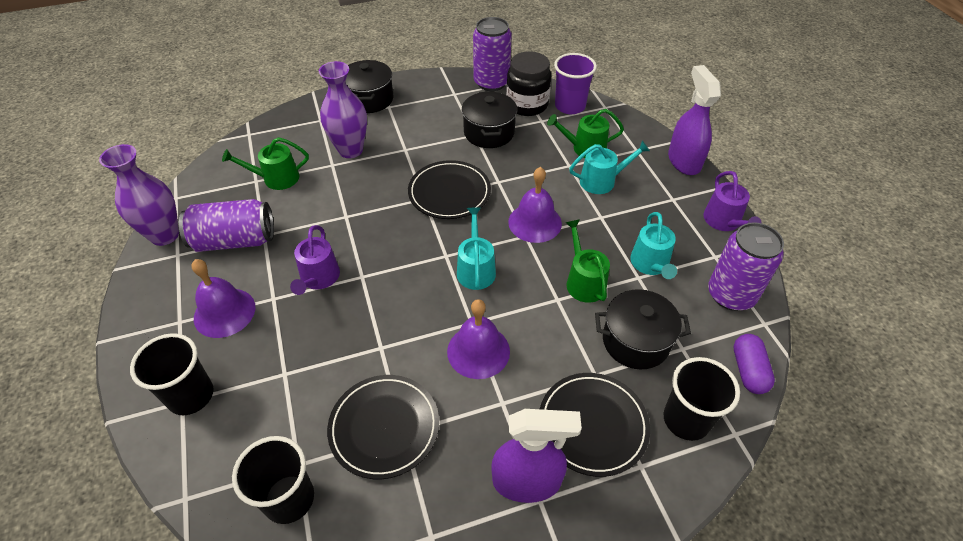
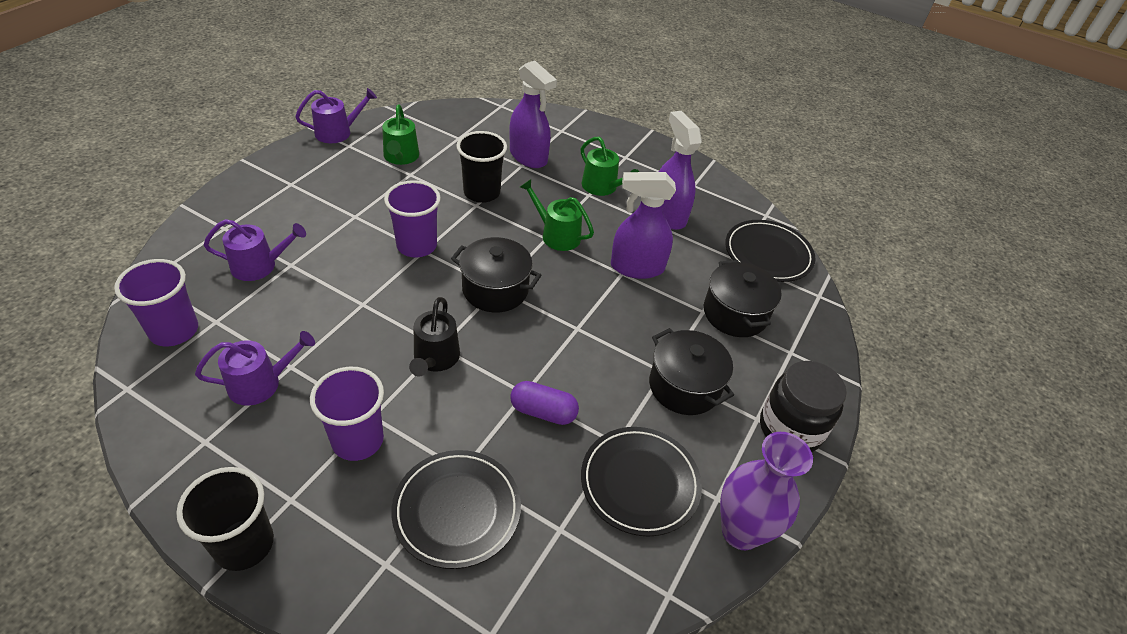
black cup: 3 -> 2
black watering can: 0 -> 1
purple bell: 3 -> 0
purple can: 3 -> 0
purple cup: 1 -> 3
purple spray bottle: 2 -> 3
purple vase: 2 -> 1
purple watering can: 2 -> 3
turquoise watering can: 3 -> 0

